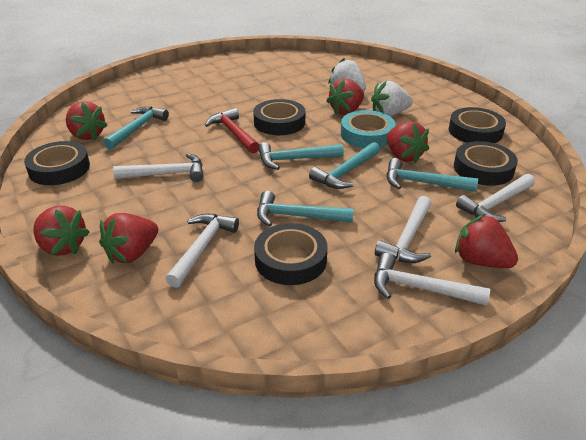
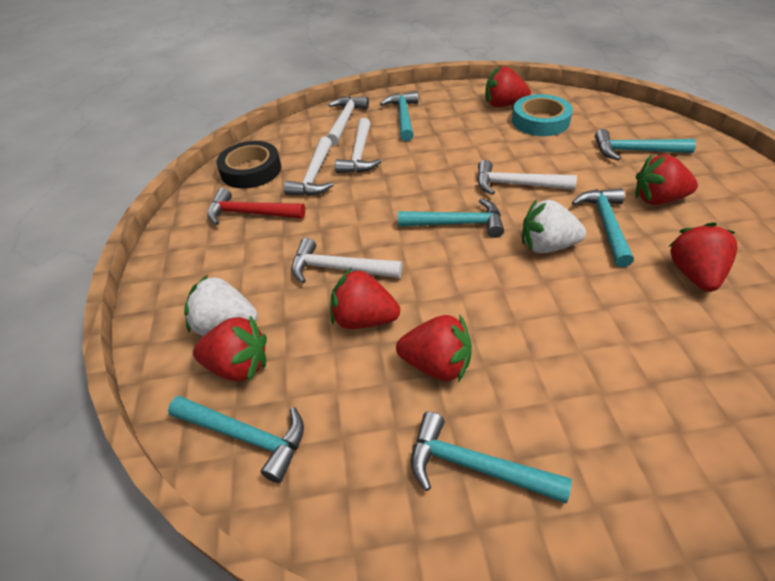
black tape: 5 -> 1
turquoise hammer: 5 -> 6

